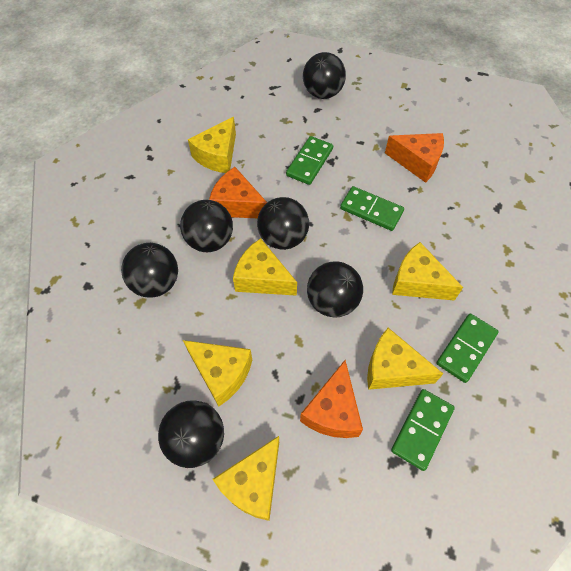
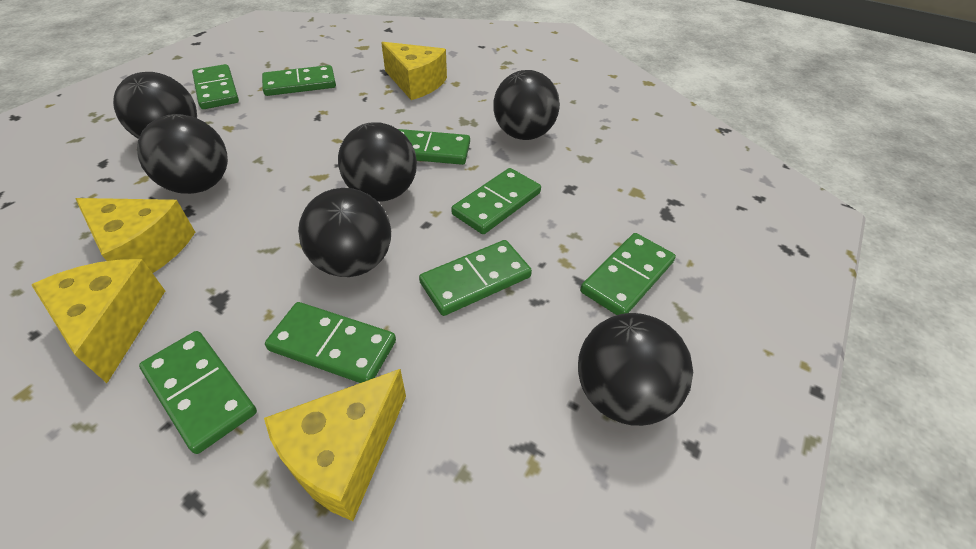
green domino: 4 -> 8
orange cheese: 3 -> 0
yellow cheese: 6 -> 4

